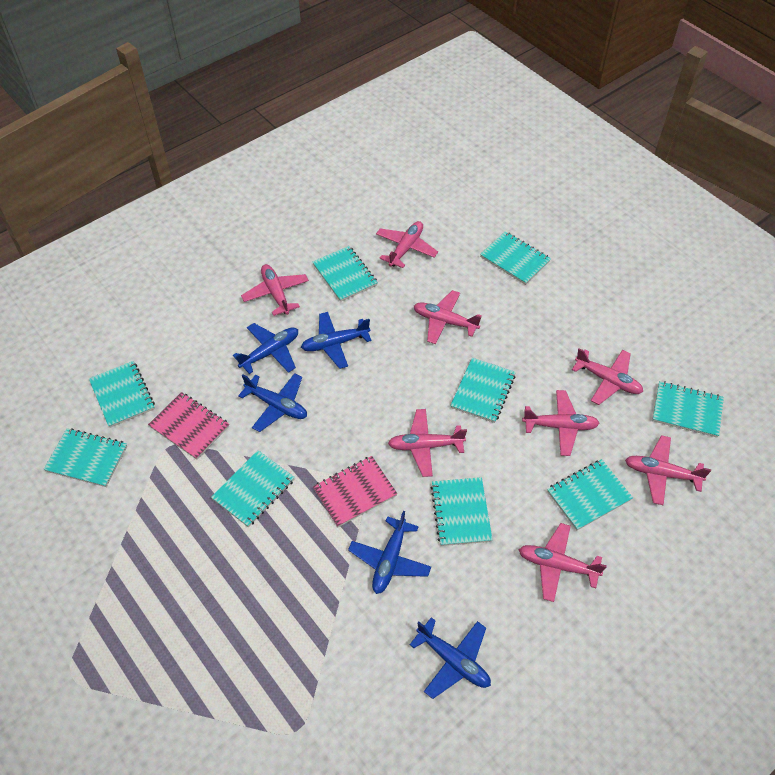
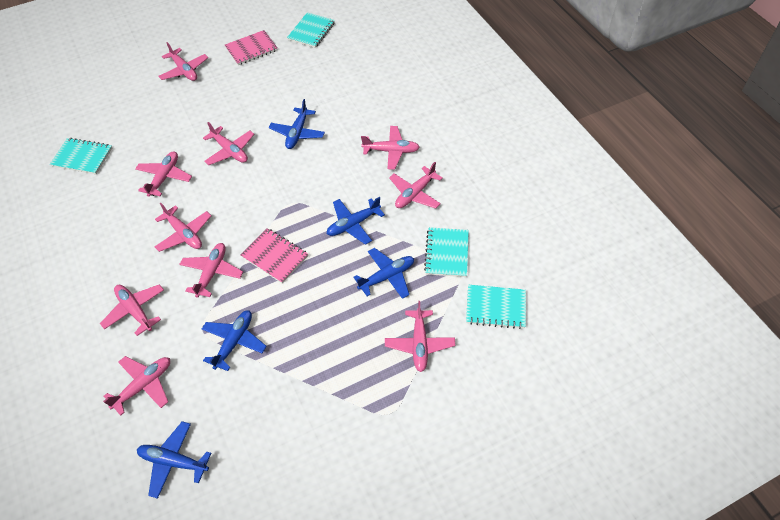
pink plane: 8 -> 10
turquoise notebook: 9 -> 4

